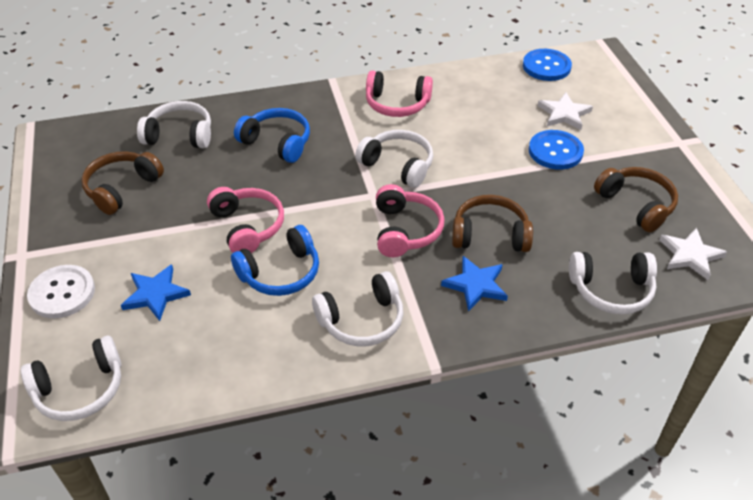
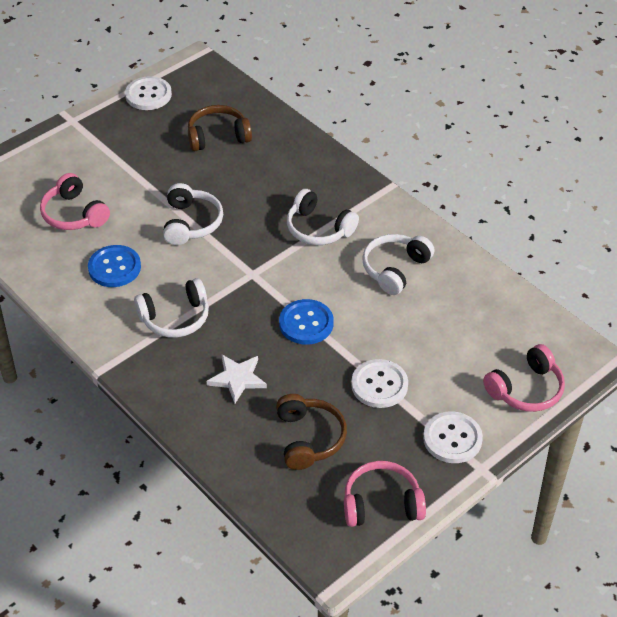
blue headphones: 2 -> 0
blue star: 2 -> 0
brown headphones: 3 -> 2
white button: 1 -> 3
white headphones: 5 -> 4
white star: 2 -> 1

